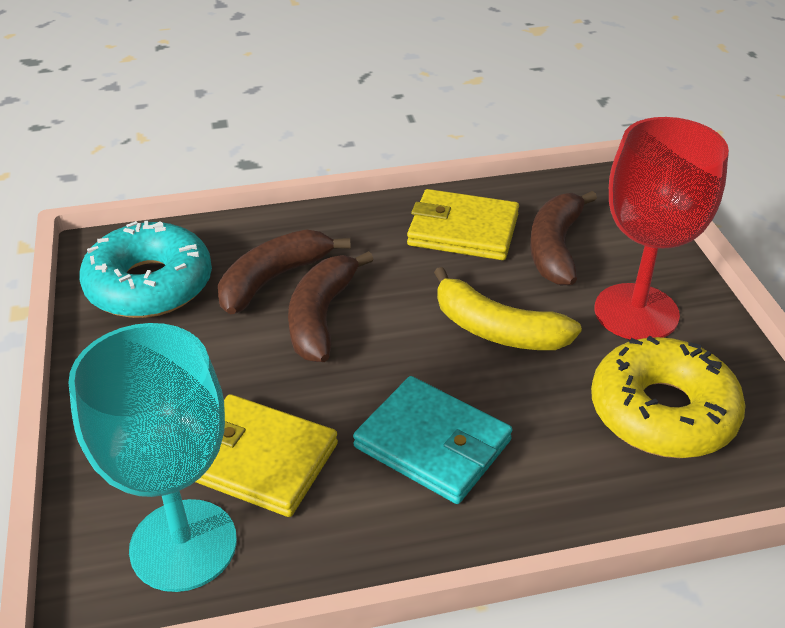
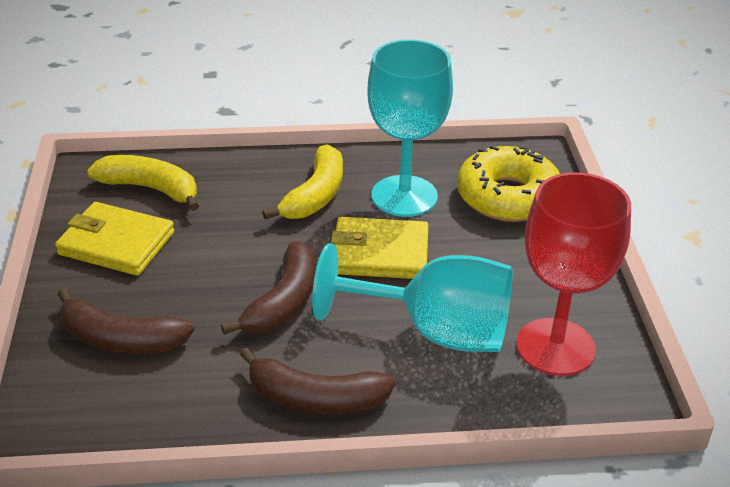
turquoise donut: 1 -> 0
turquoise goblet: 1 -> 2
turquoise wallet: 1 -> 0
yellow banana: 1 -> 2

